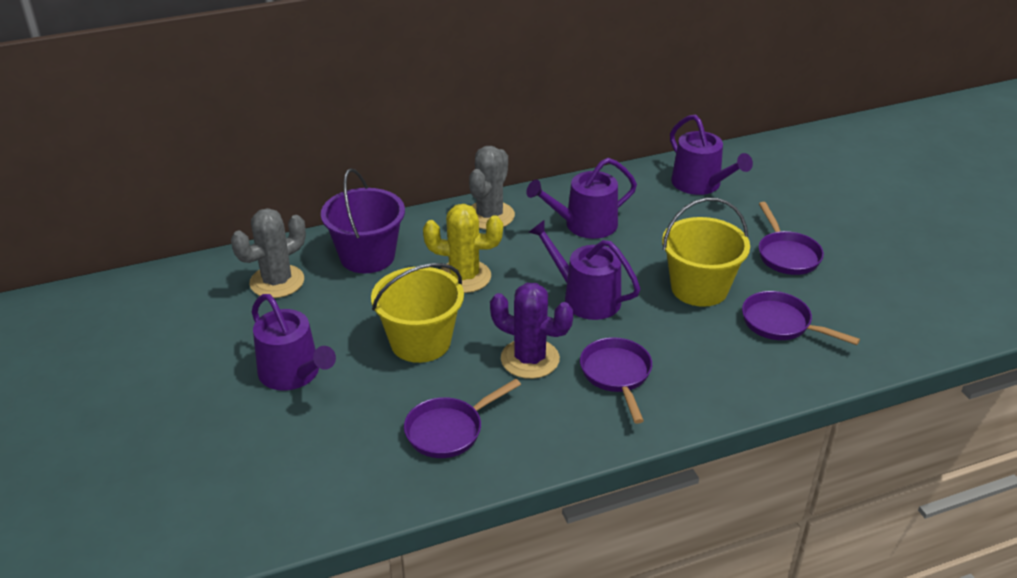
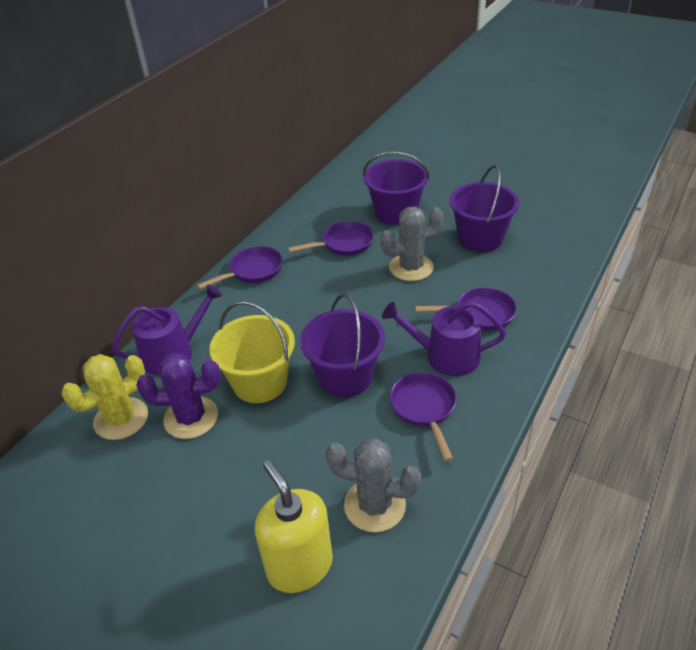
purple bucket: 1 -> 3
purple watering can: 4 -> 2
yellow bucket: 2 -> 1
yellow soap dispenser: 0 -> 1

